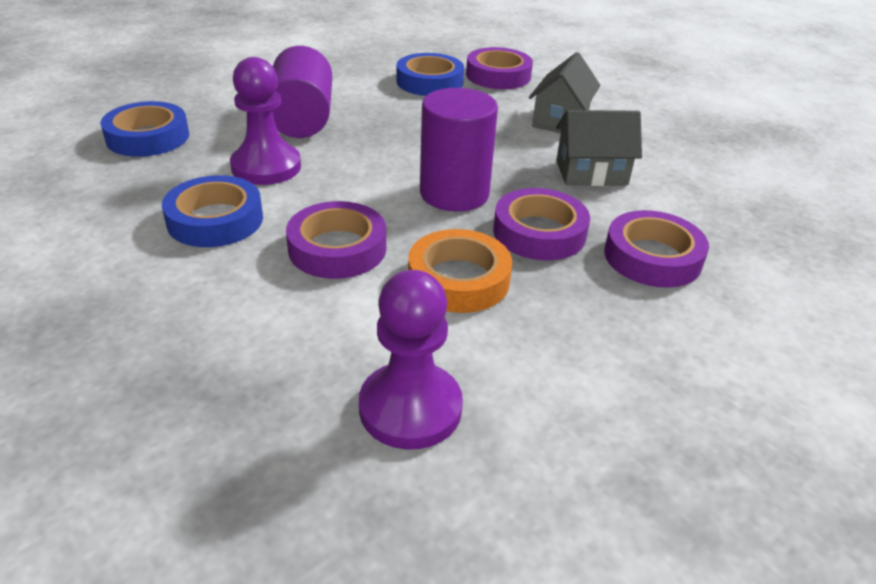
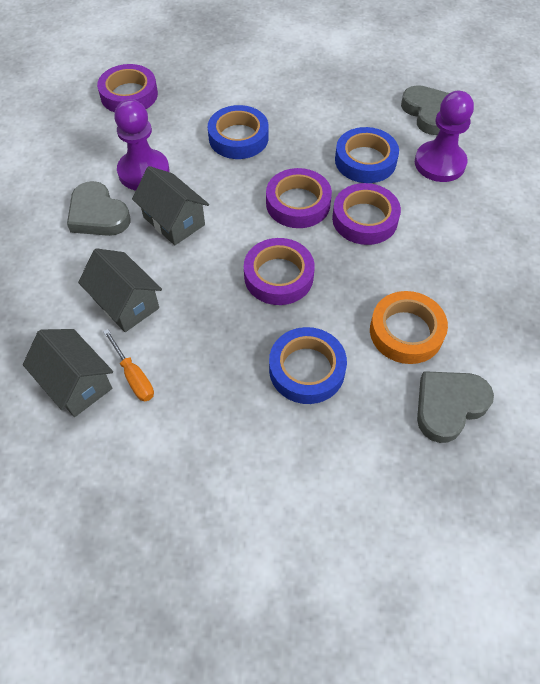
grey heart: 0 -> 3
grey house: 2 -> 3
orange screwdriver: 0 -> 1
purple cylinder: 2 -> 0

